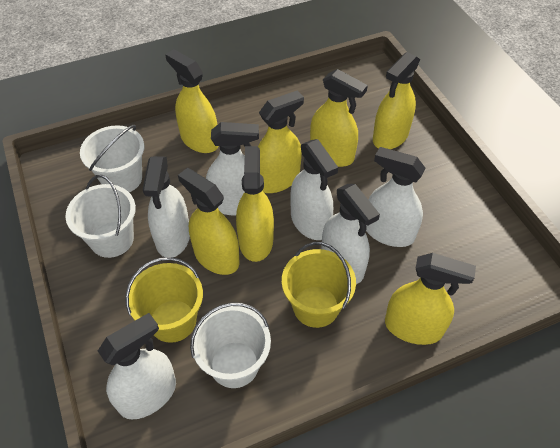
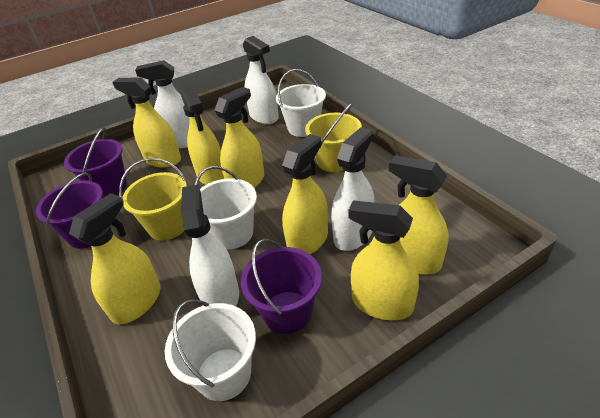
purple bucket: 0 -> 3
white spray bottle: 6 -> 4

